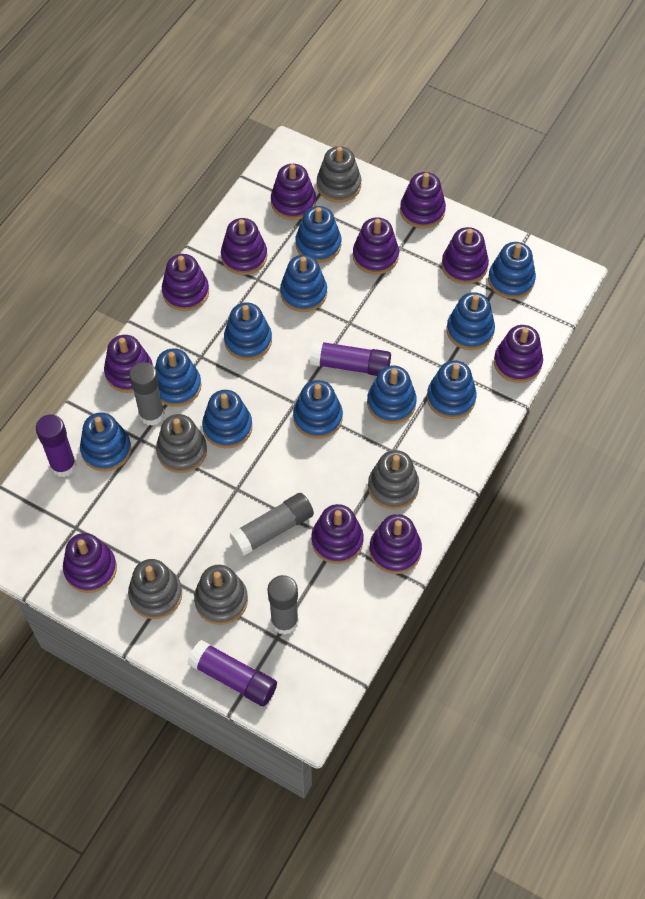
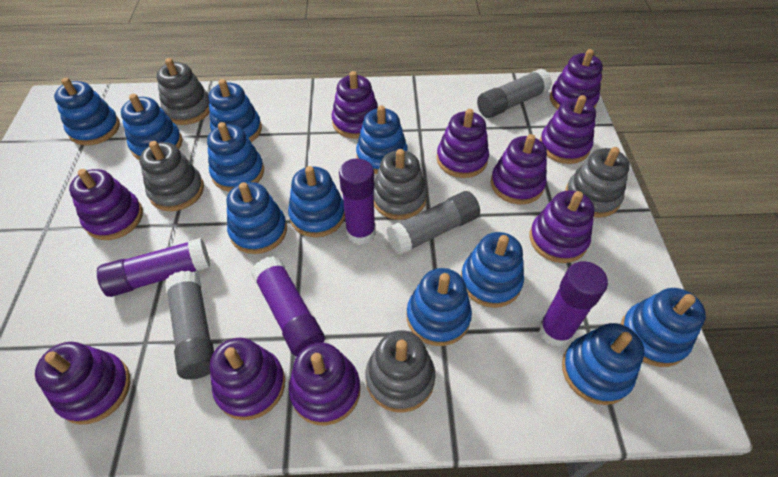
purple glue stick: 3 -> 4
purple stacking toy: 11 -> 10

